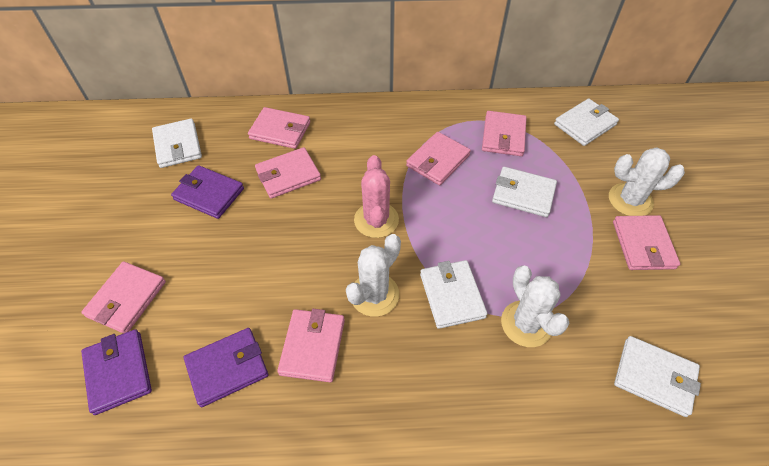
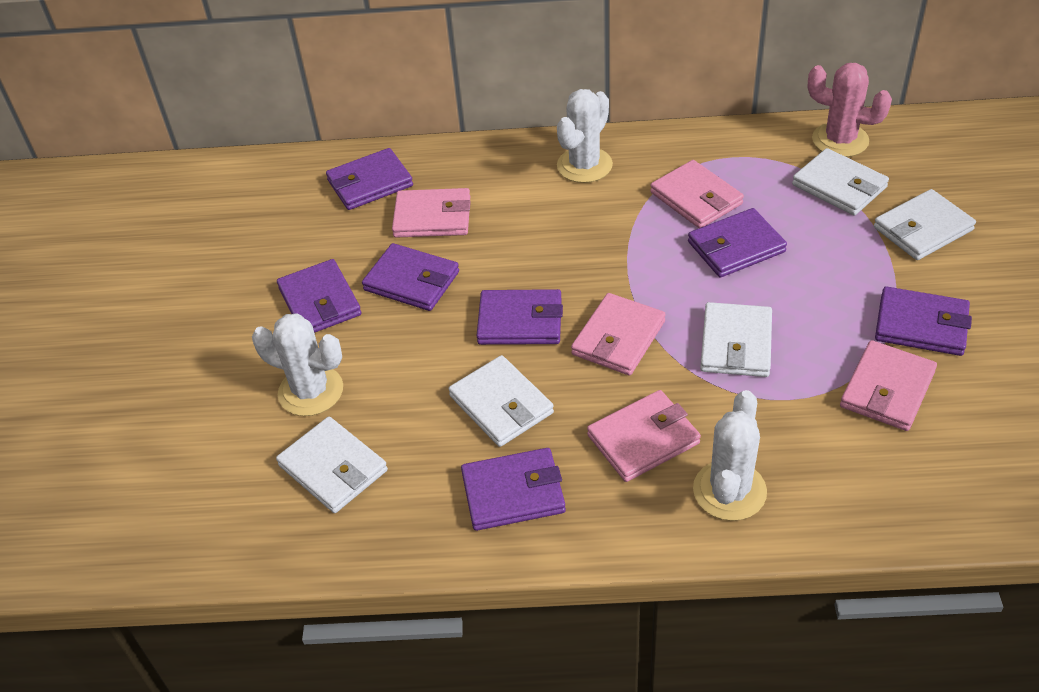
pink wallet: 7 -> 5
purple wallet: 3 -> 7

